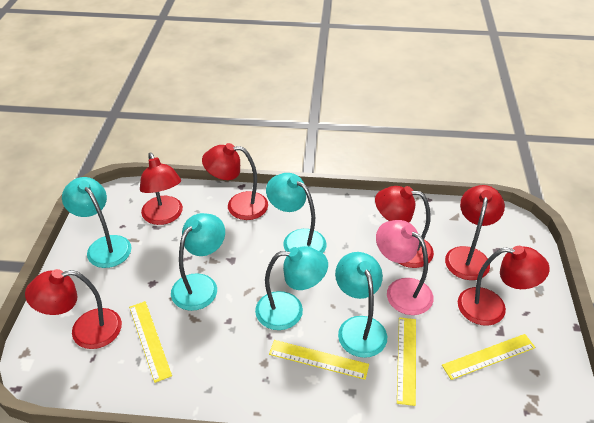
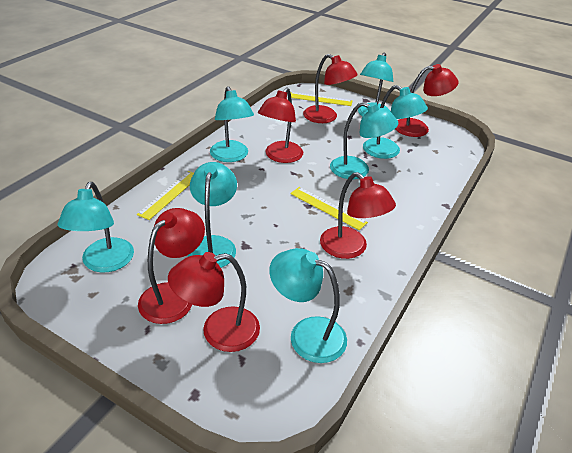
pink lamp: 1 -> 0
turquoise lamp: 5 -> 7
yellow ruler: 4 -> 3

